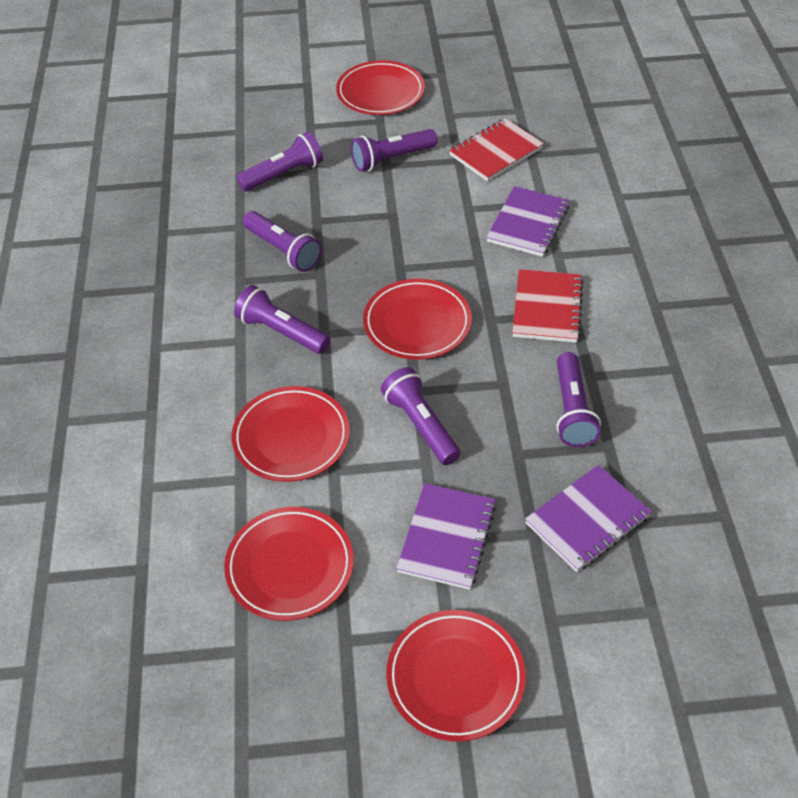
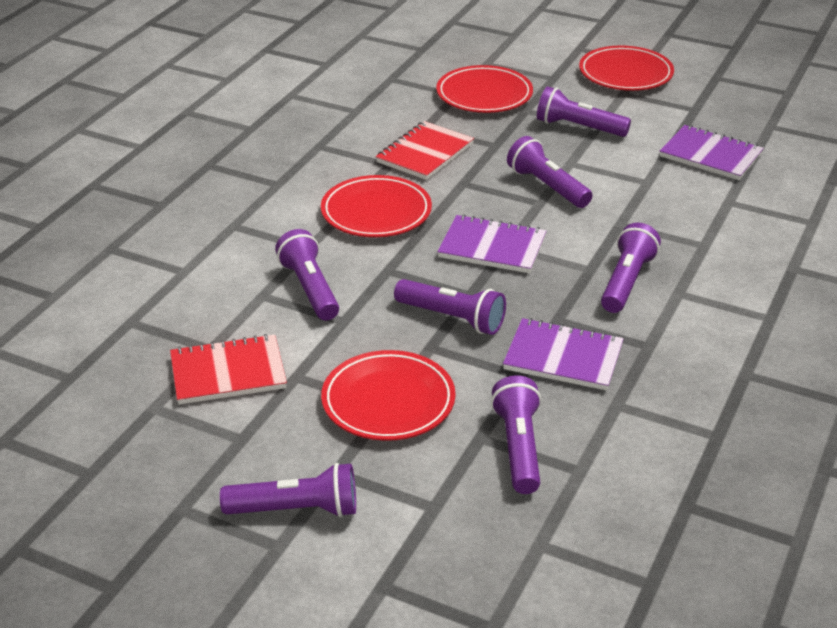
purple flashlight: 6 -> 7
red plate: 5 -> 4

